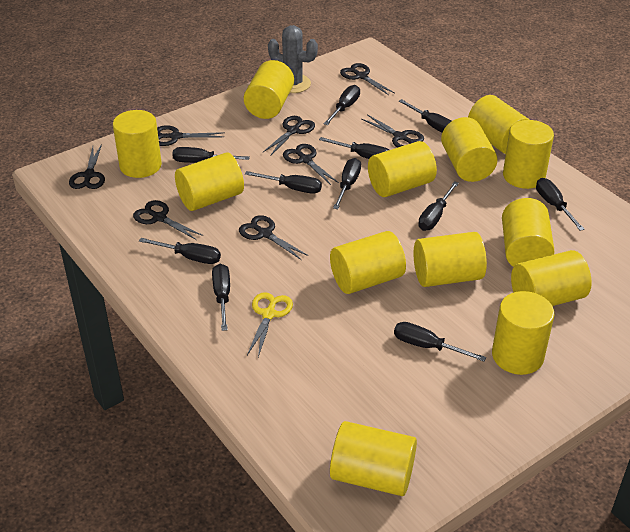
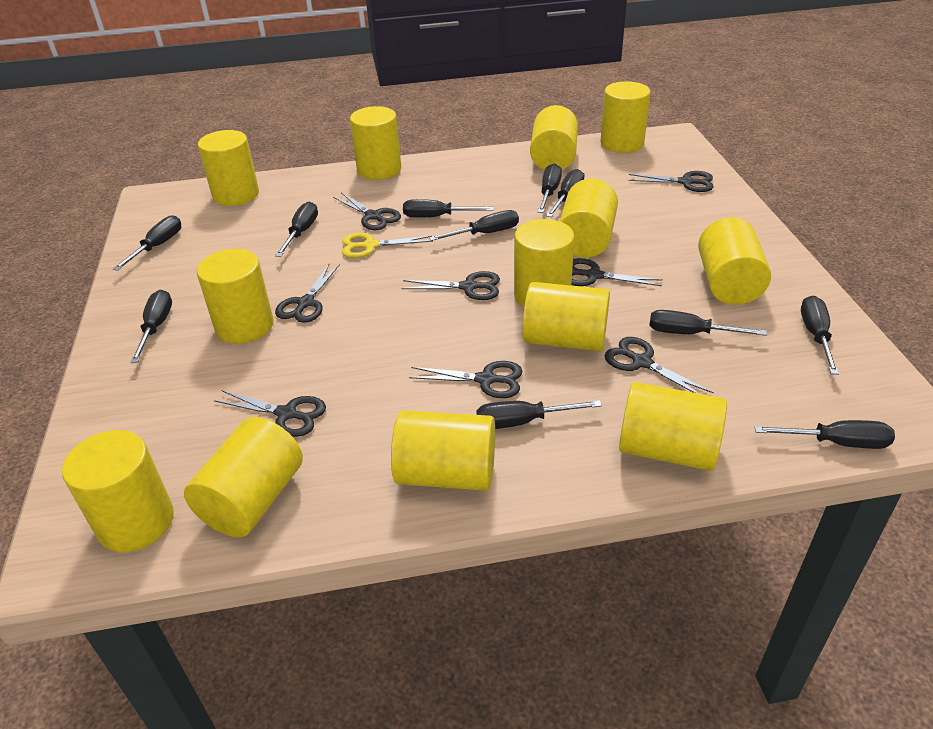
grey cactus: 1 -> 0

